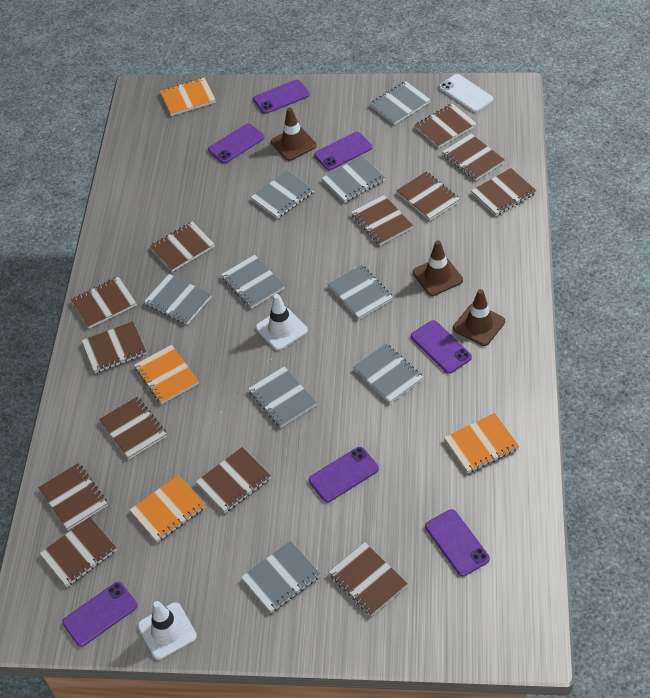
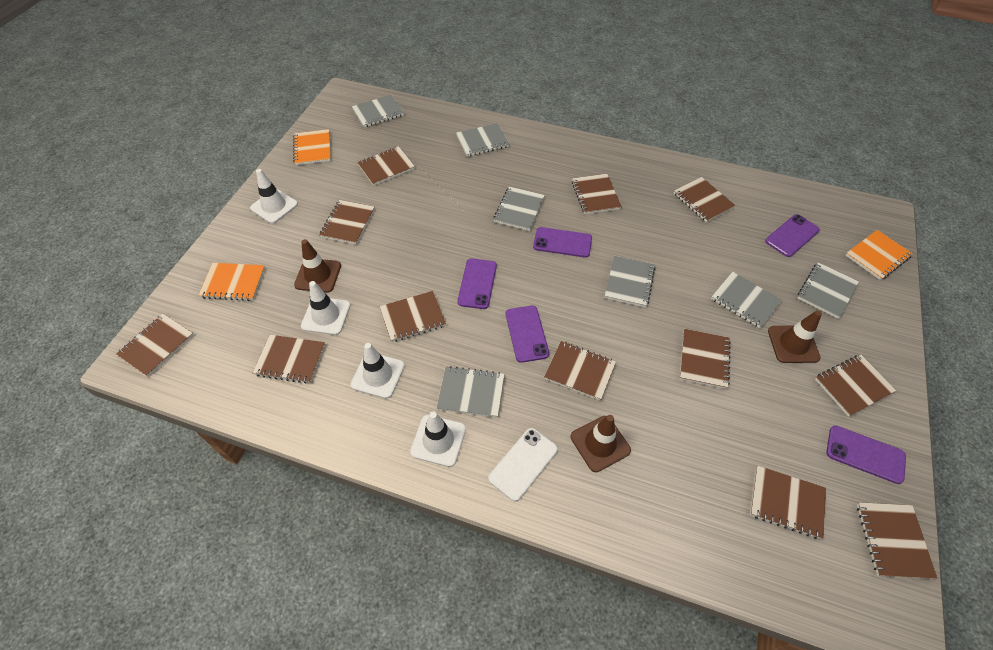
brown notebook: 13 -> 12
grey notebook: 9 -> 7
orange notebook: 4 -> 3
purple phone: 7 -> 5
white traffic cone: 2 -> 4

